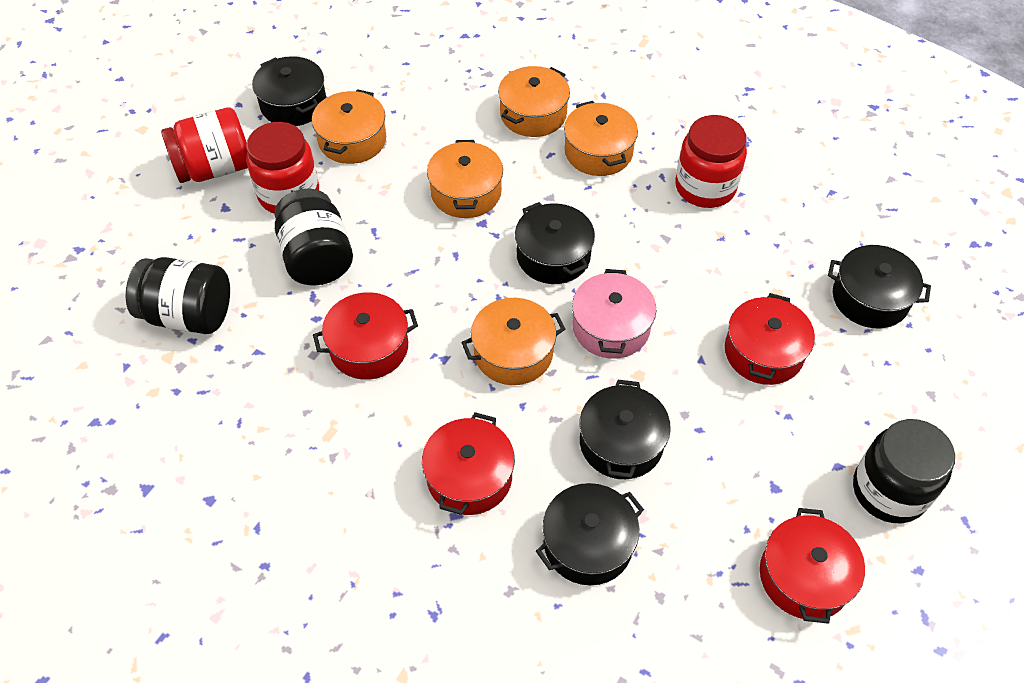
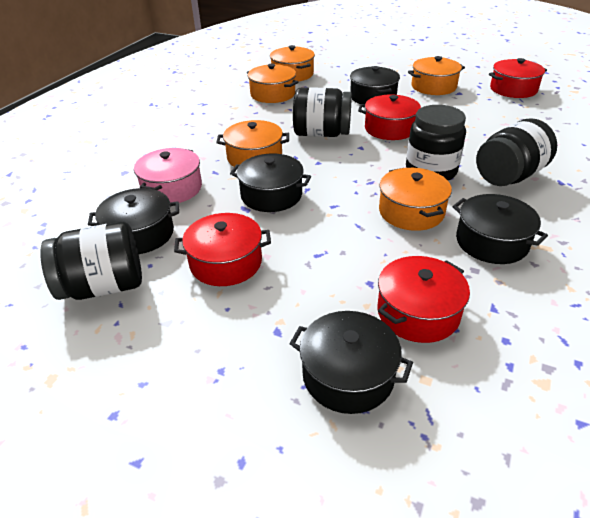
black jar: 3 -> 4
red jar: 3 -> 0

